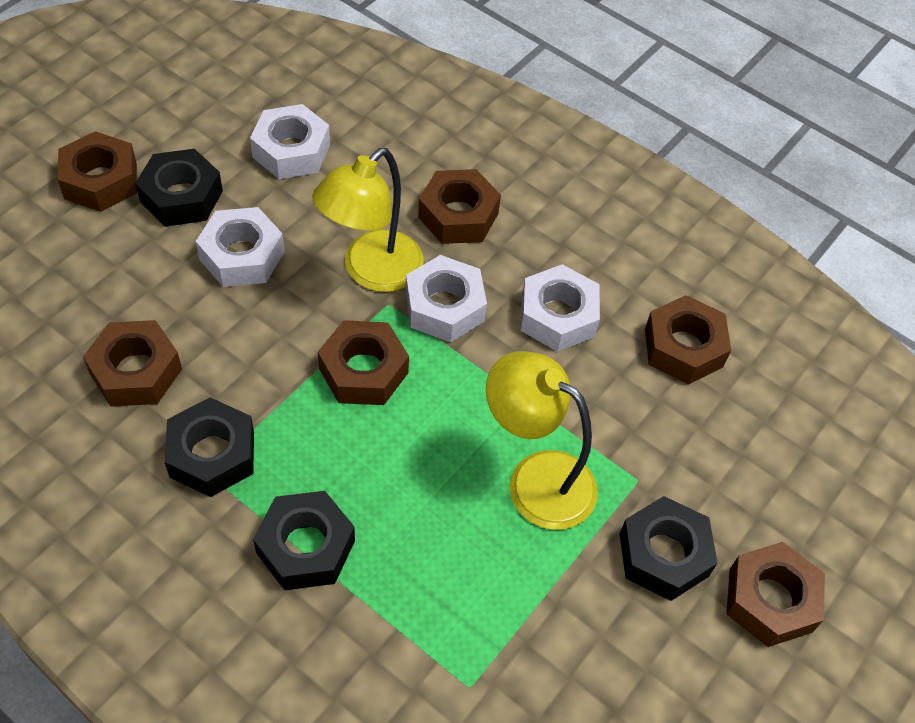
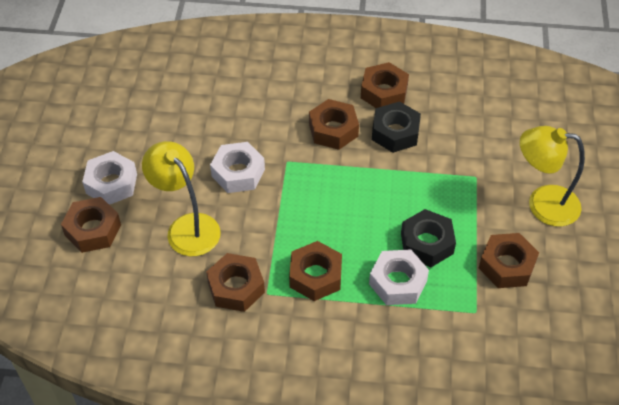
black nut: 4 -> 2
white nut: 4 -> 3

